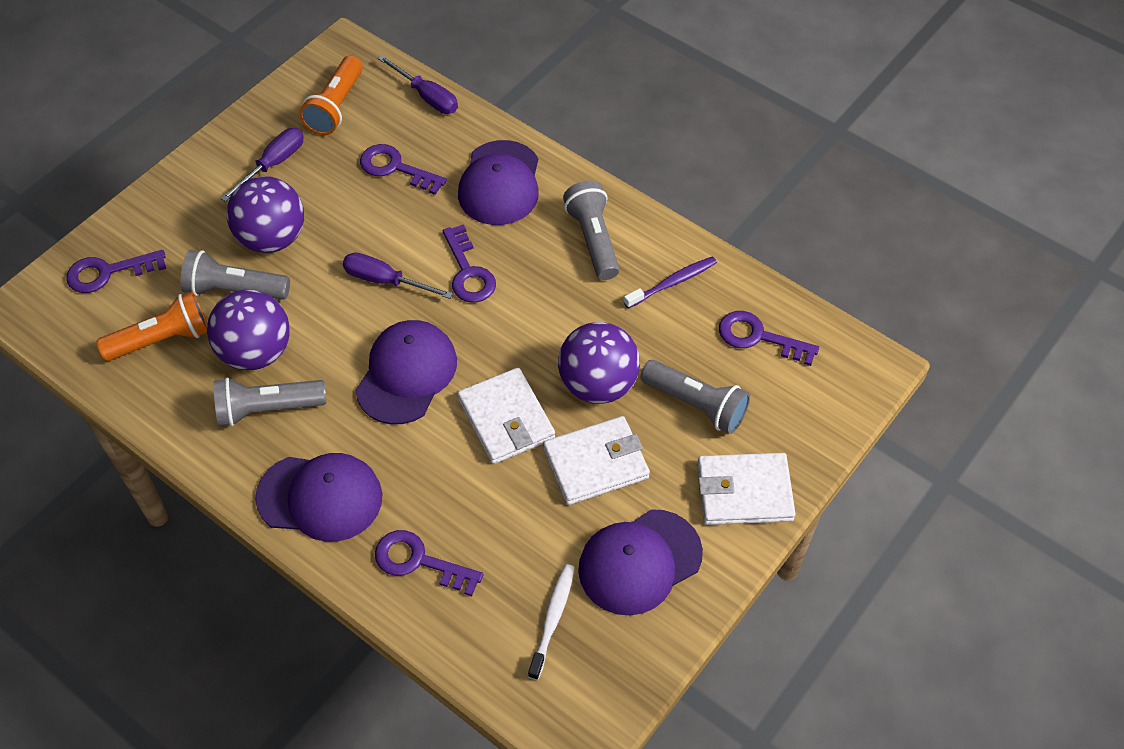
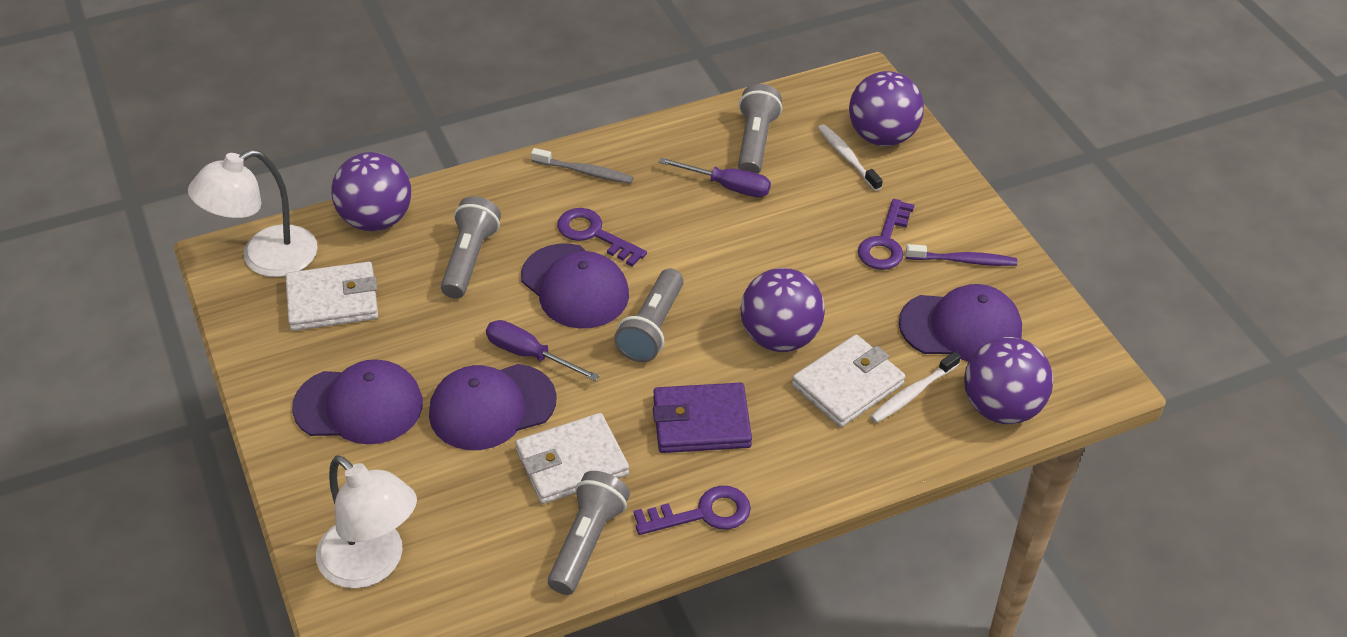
grey toothbrush: 0 -> 1
orange flashlight: 2 -> 0
purple ball: 3 -> 4
purple key: 5 -> 3
purple screwdriver: 3 -> 2
purple wallet: 0 -> 1
white lamp: 0 -> 2
white toothbrush: 1 -> 2

